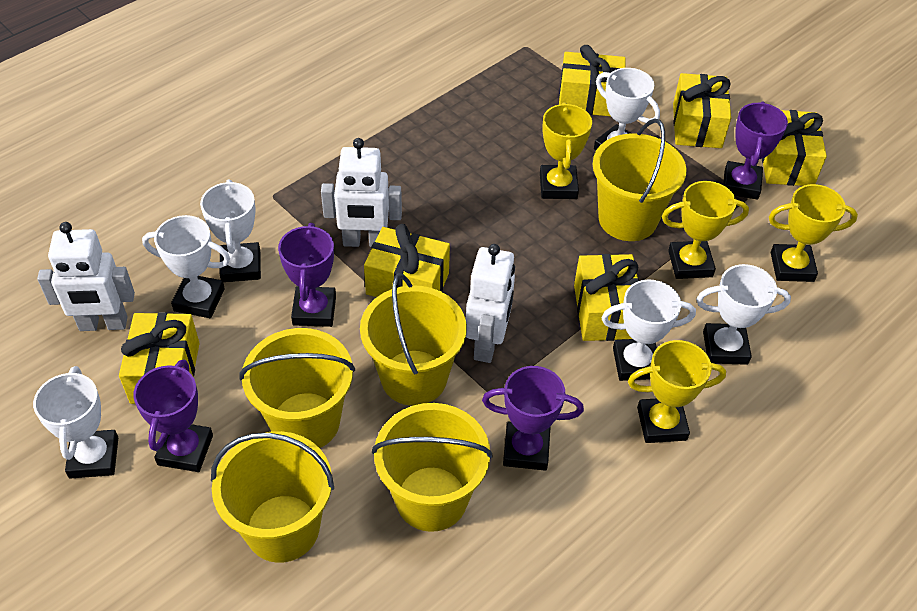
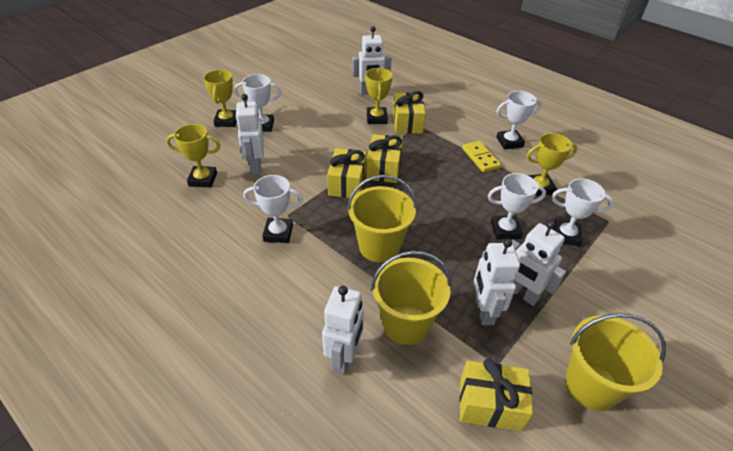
purple trophy: 4 -> 0
white robot: 3 -> 5
white trophy: 6 -> 5
yellow bucket: 5 -> 3
yellow domino: 0 -> 1
yellow gift: 6 -> 4

